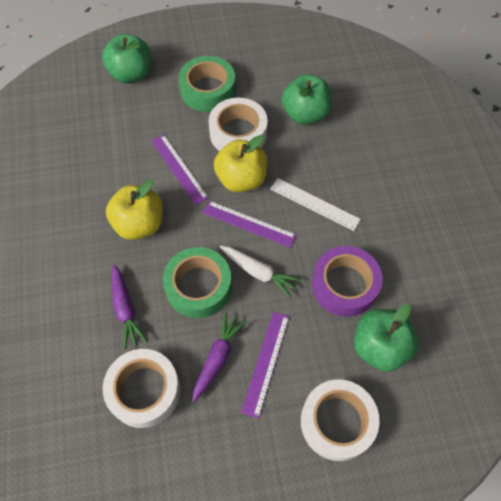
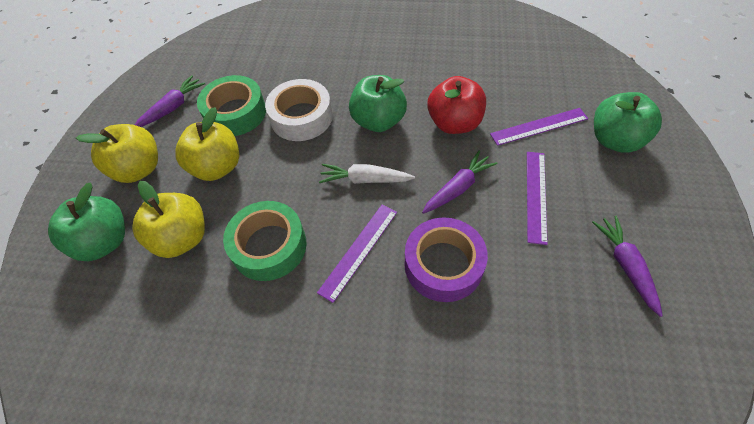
purple carrot: 2 -> 3
red apple: 0 -> 1
white ruler: 1 -> 0
white tape: 3 -> 1
yellow apple: 2 -> 3

